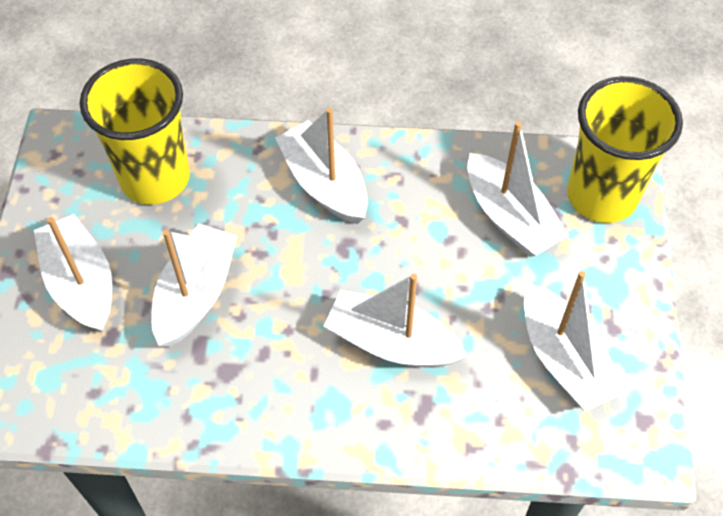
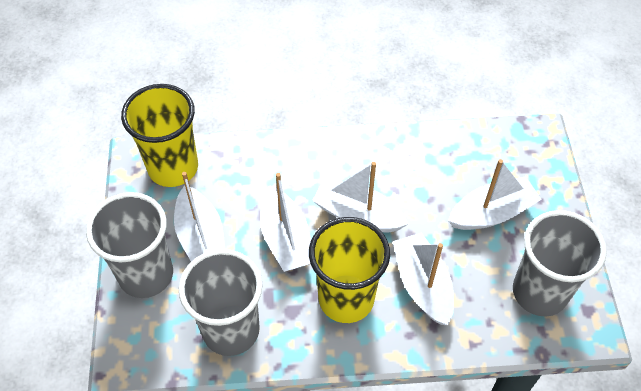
grey cup: 0 -> 3
white boat: 6 -> 5

